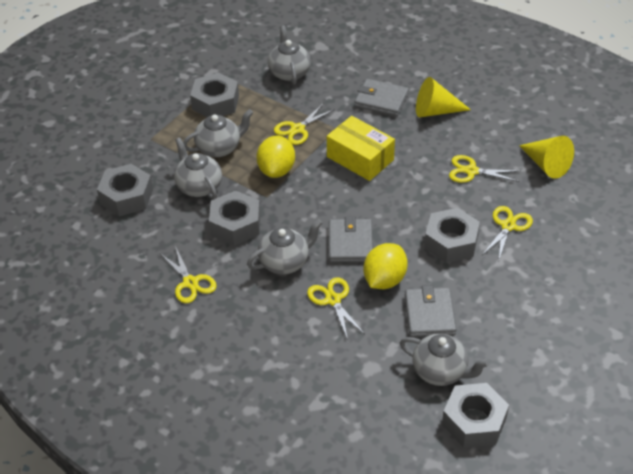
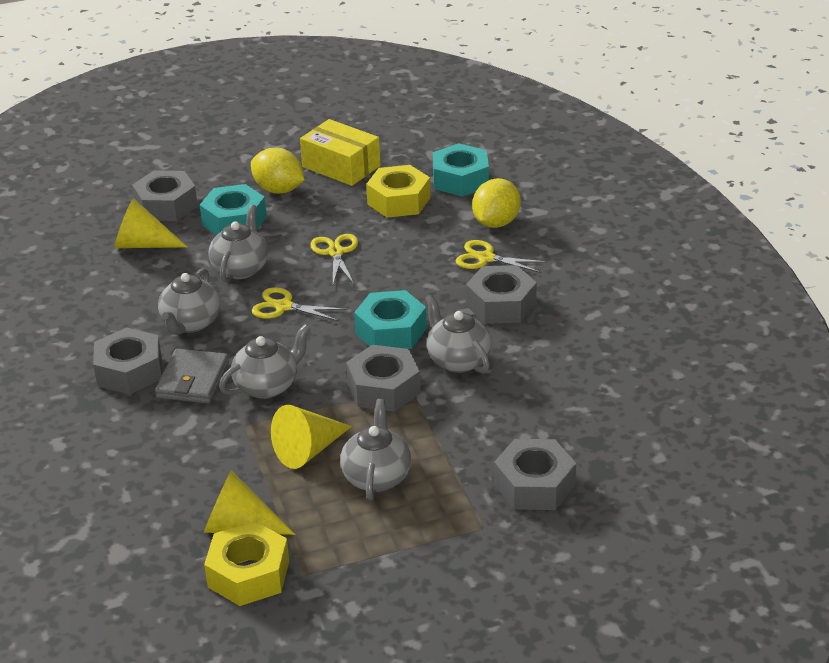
grey wallet: 3 -> 1
turquoise nut: 0 -> 3
yellow cone: 2 -> 3
yellow nut: 0 -> 2
yellow scissors: 5 -> 3

